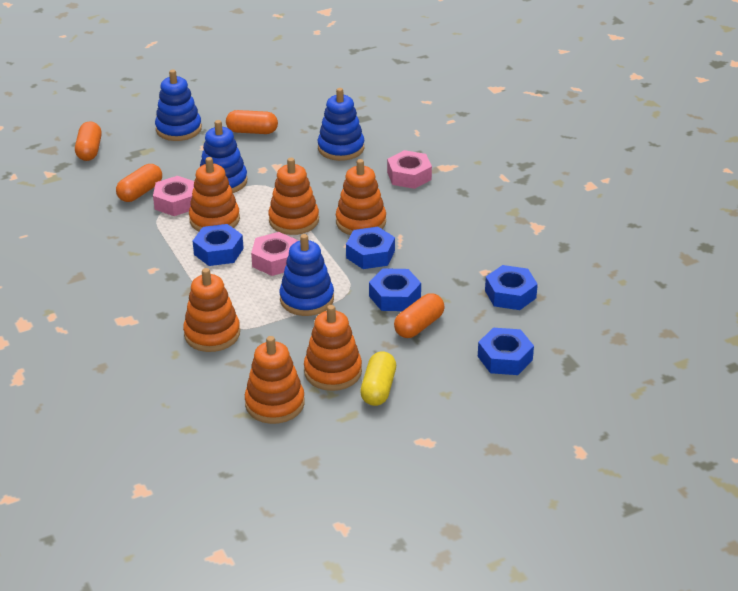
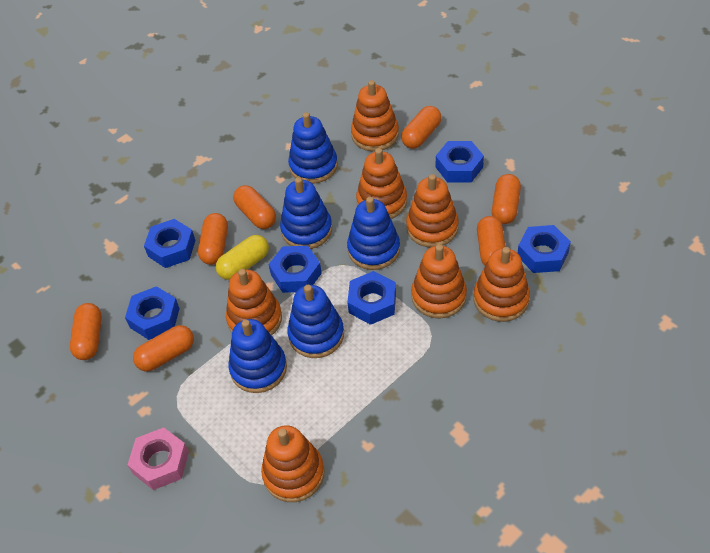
blue nut: 5 -> 6
blue stacking toy: 4 -> 5
orange capsule: 4 -> 7
orange stacking toy: 6 -> 7
pink nut: 3 -> 1

